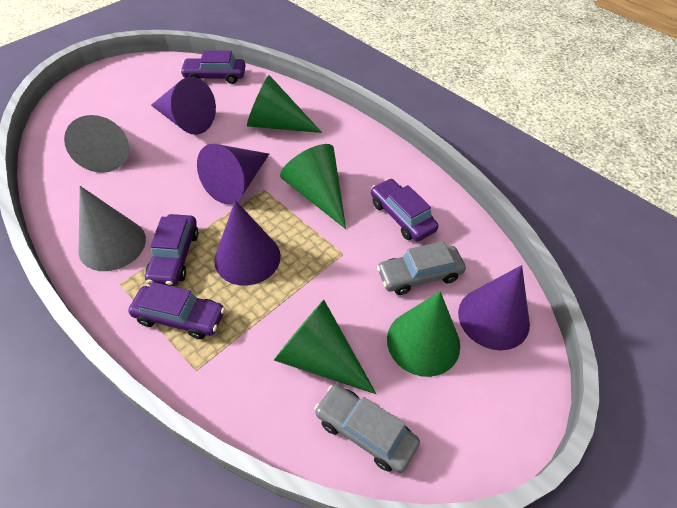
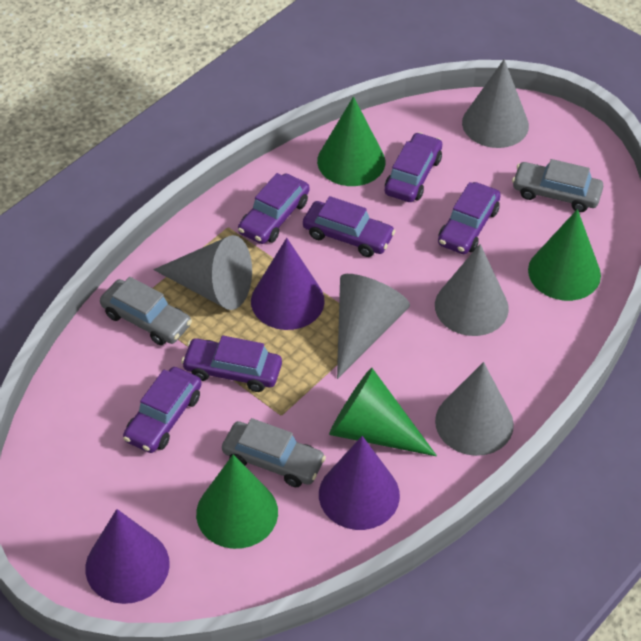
grey car: 2 -> 3
grey cone: 2 -> 5
purple car: 4 -> 6
purple cone: 4 -> 3

